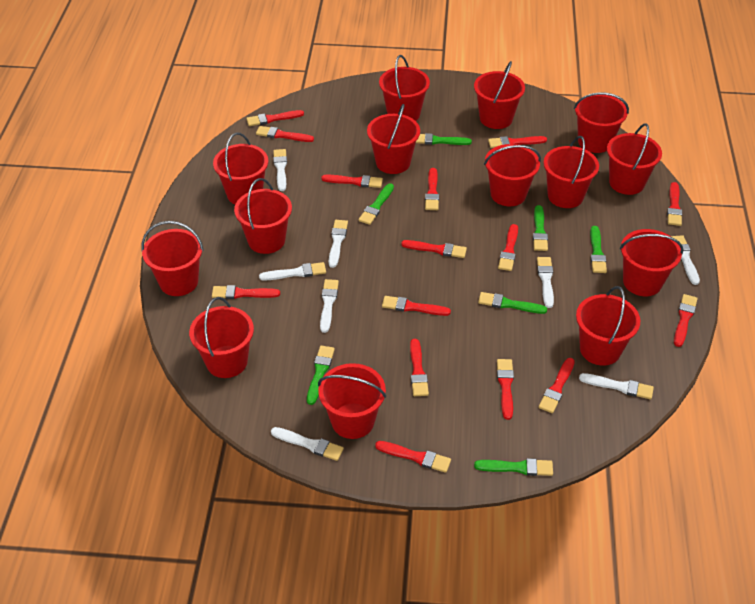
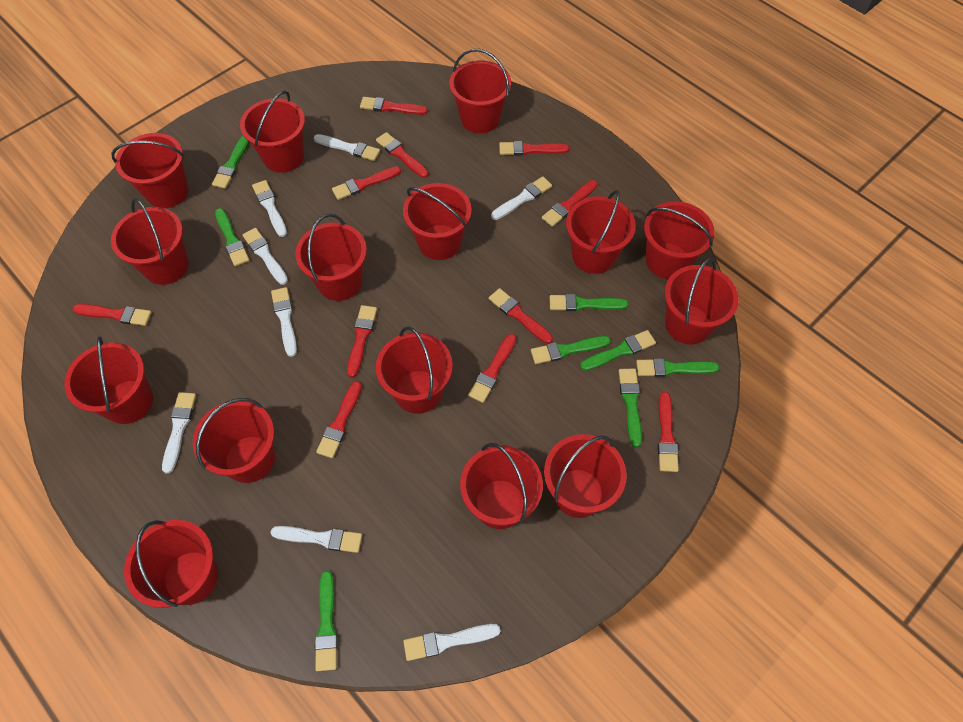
green brush: 7 -> 8
red brush: 15 -> 11
red bucket: 14 -> 15

